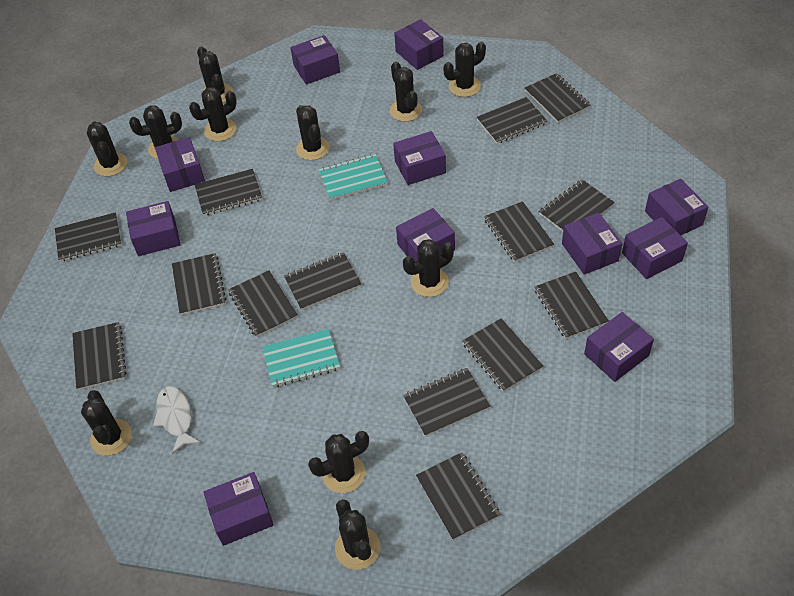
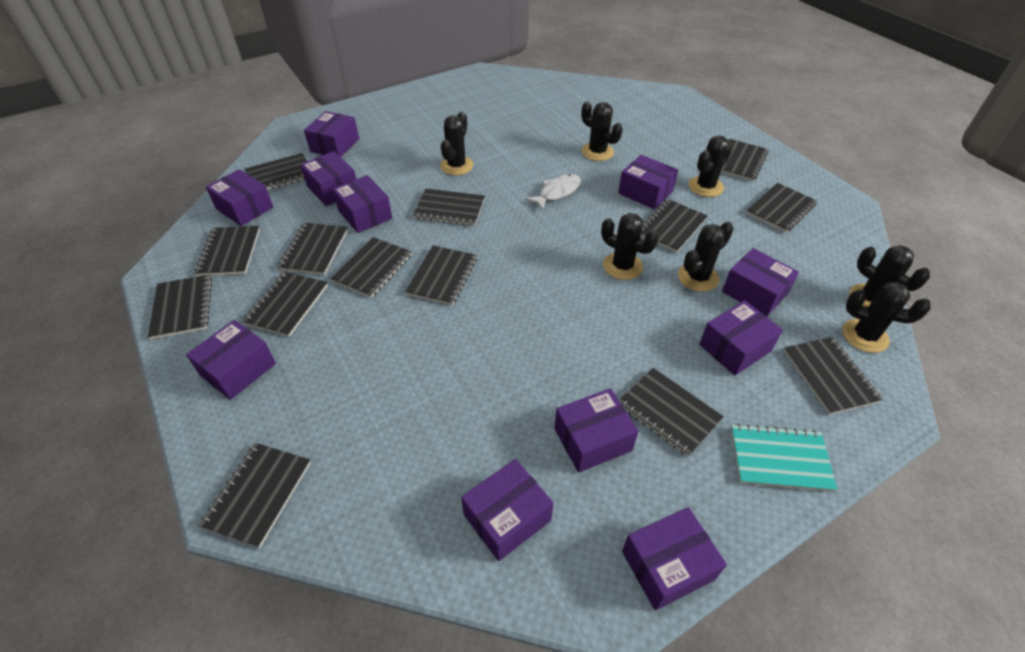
black cactus: 11 -> 7
turquoise notebook: 2 -> 1

